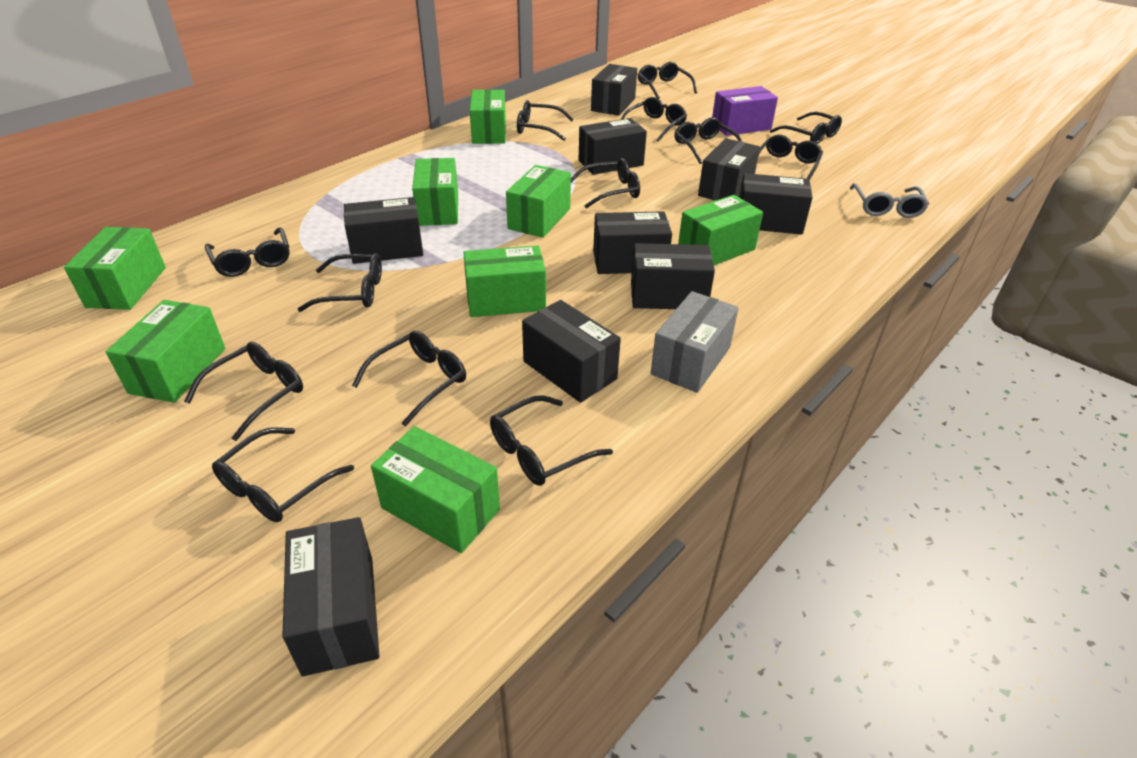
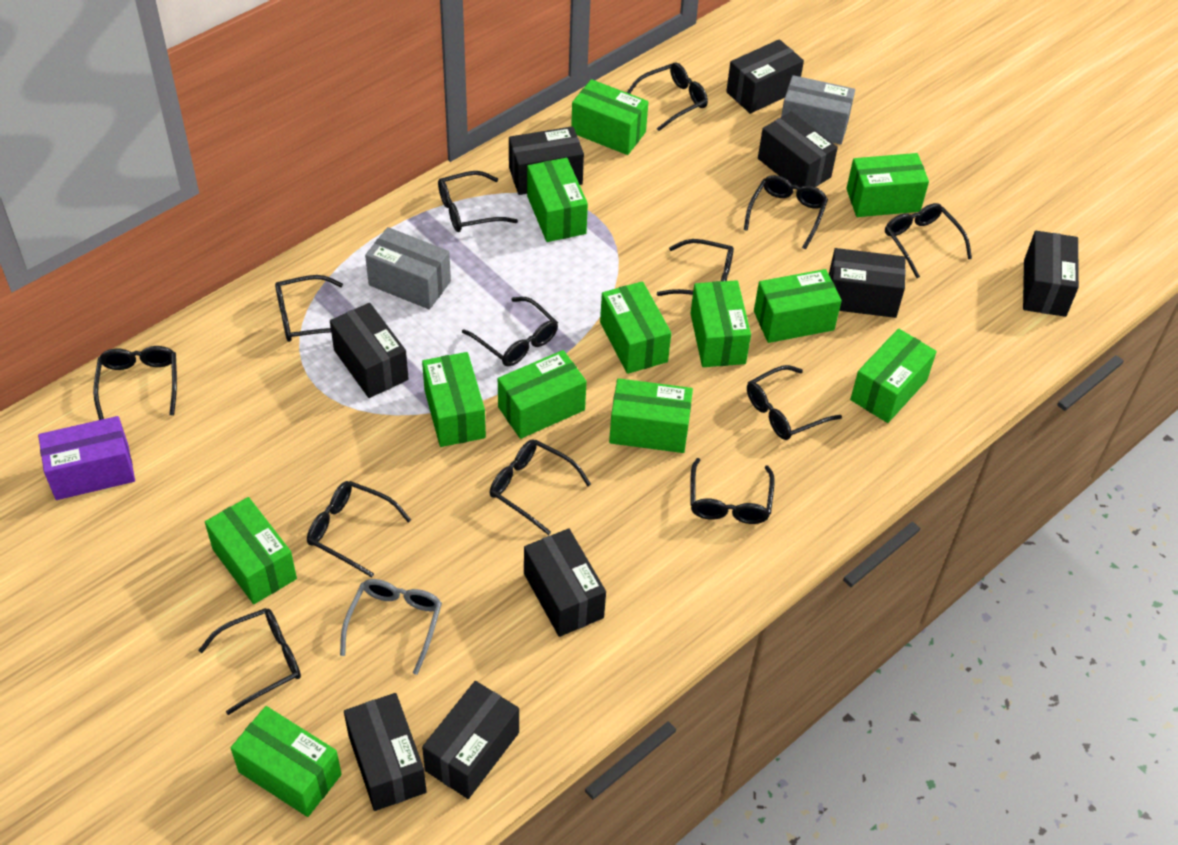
green box: 8 -> 12
grey box: 1 -> 2

